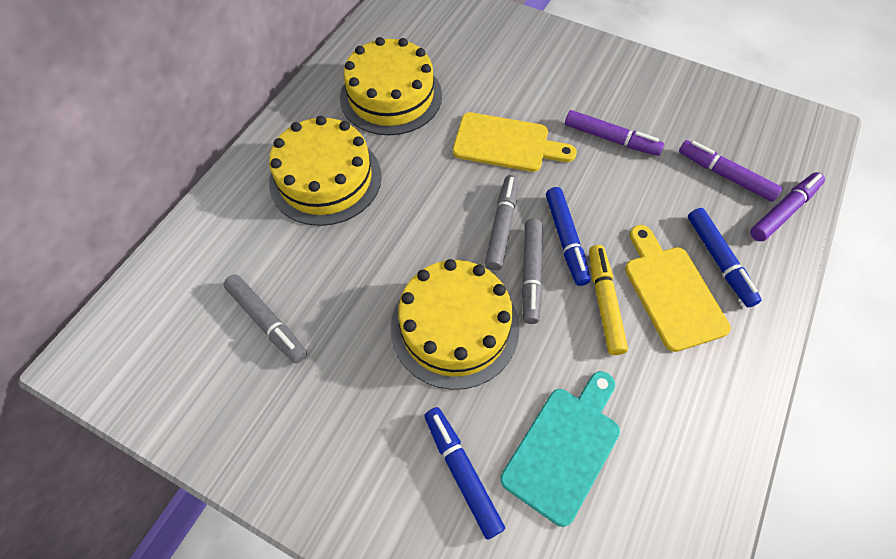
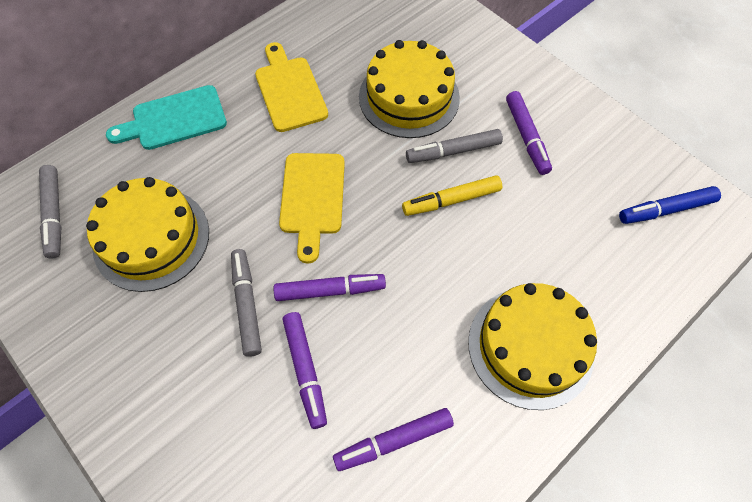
blue marker: 3 -> 1
purple marker: 3 -> 4

